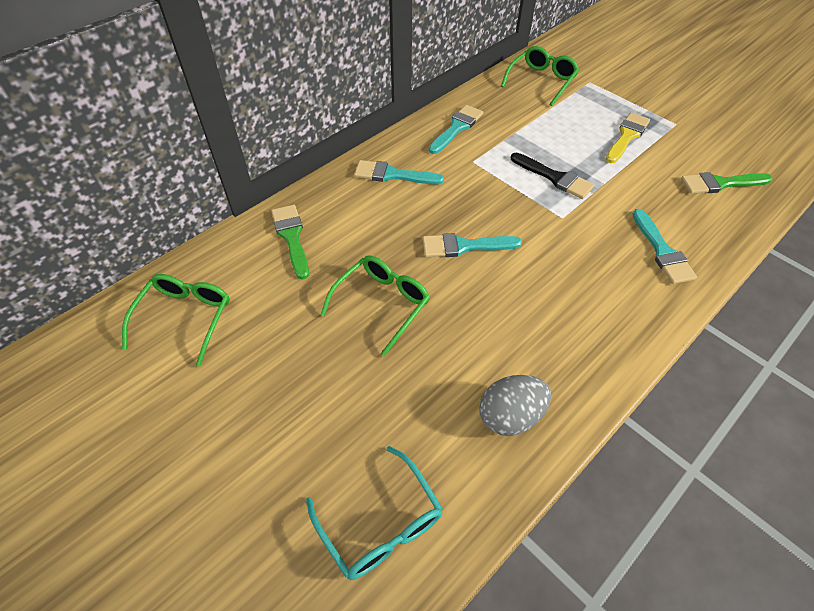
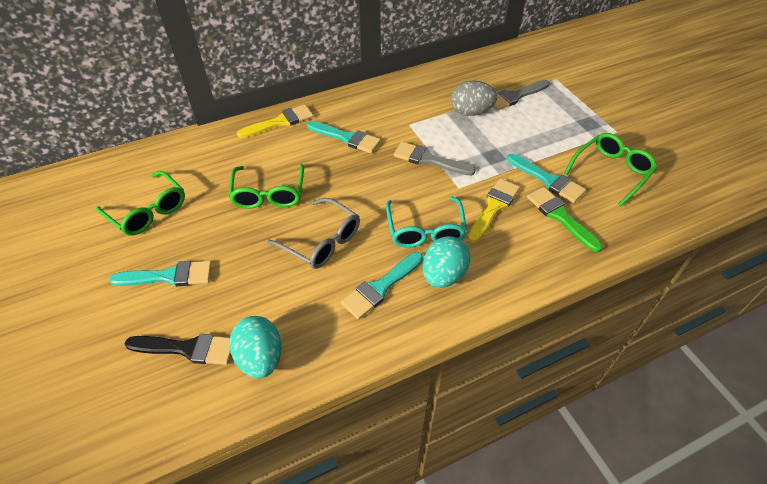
green brush: 2 -> 1
grey brush: 0 -> 2
grey glasses: 0 -> 1
turquoise egg: 0 -> 2
yellow brush: 1 -> 2

